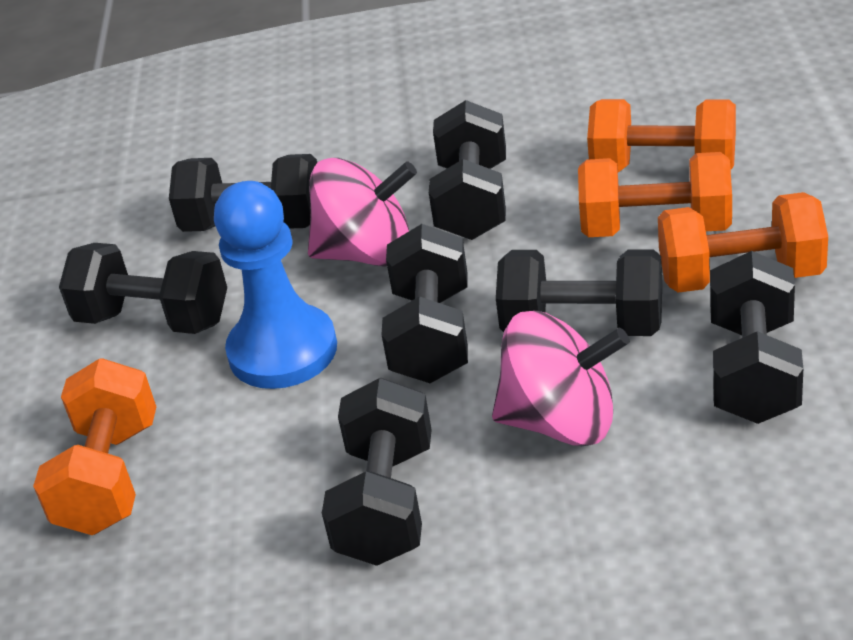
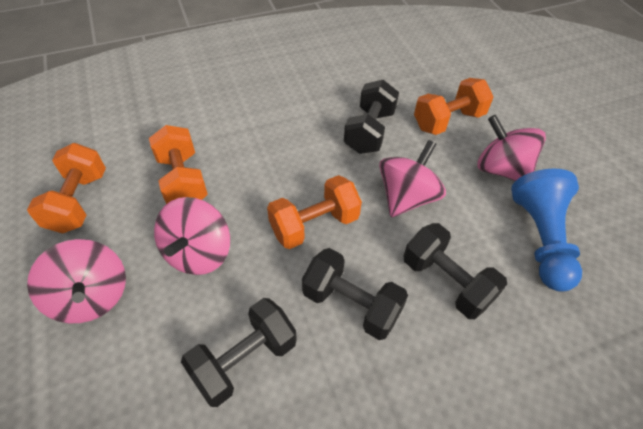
black dumbbell: 7 -> 4
pink spinning top: 2 -> 4

